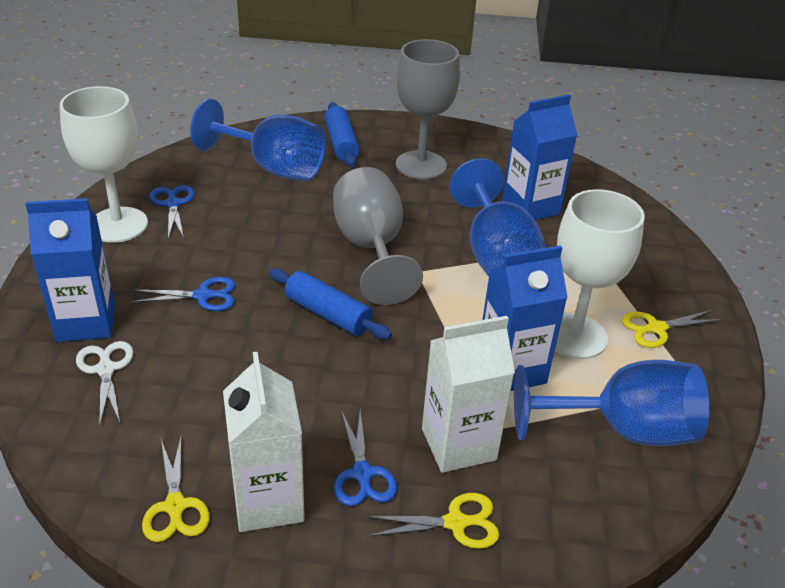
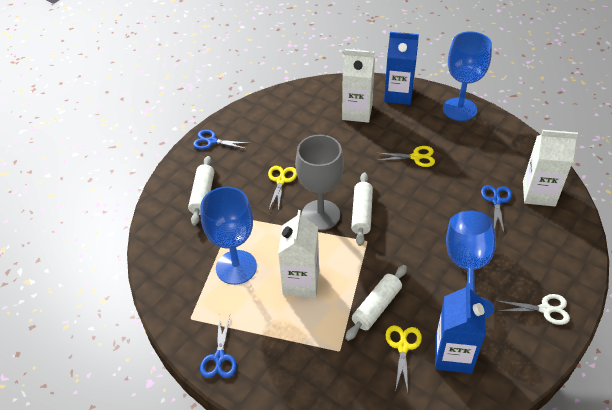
blue carton: 3 -> 2
blue rolling pin: 2 -> 0
grey goblet: 2 -> 1
white carton: 2 -> 3
white goblet: 2 -> 0
white rolling pin: 0 -> 3

